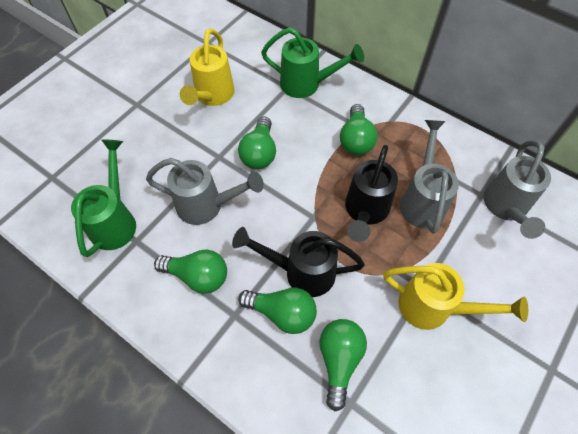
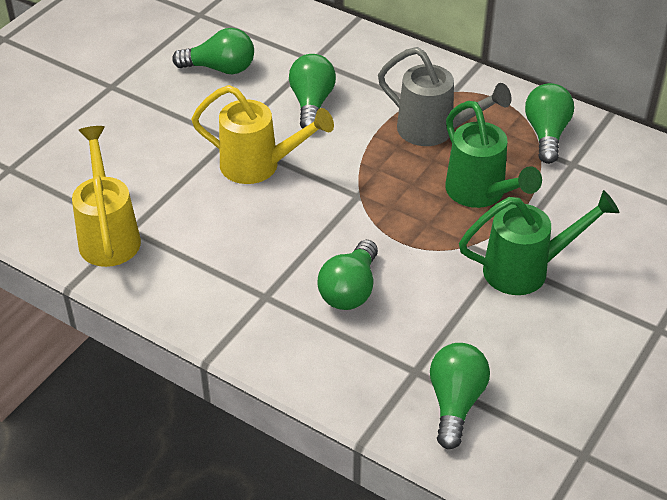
black watering can: 2 -> 0
grey watering can: 3 -> 1

